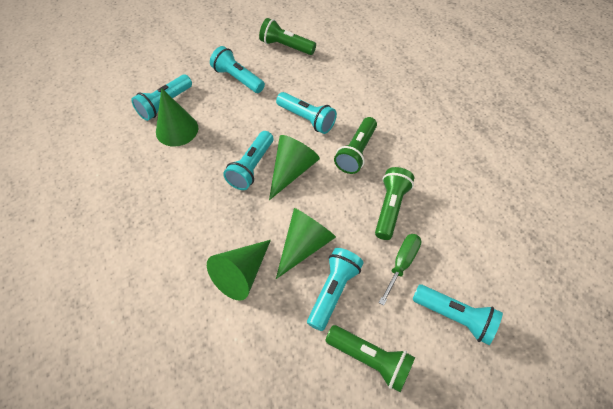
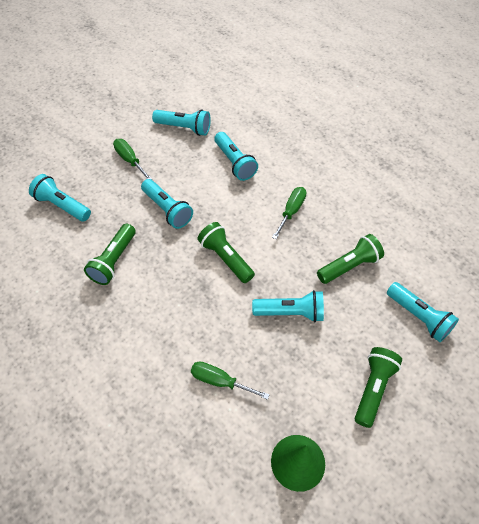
green cone: 4 -> 1
green screwdriver: 1 -> 3

